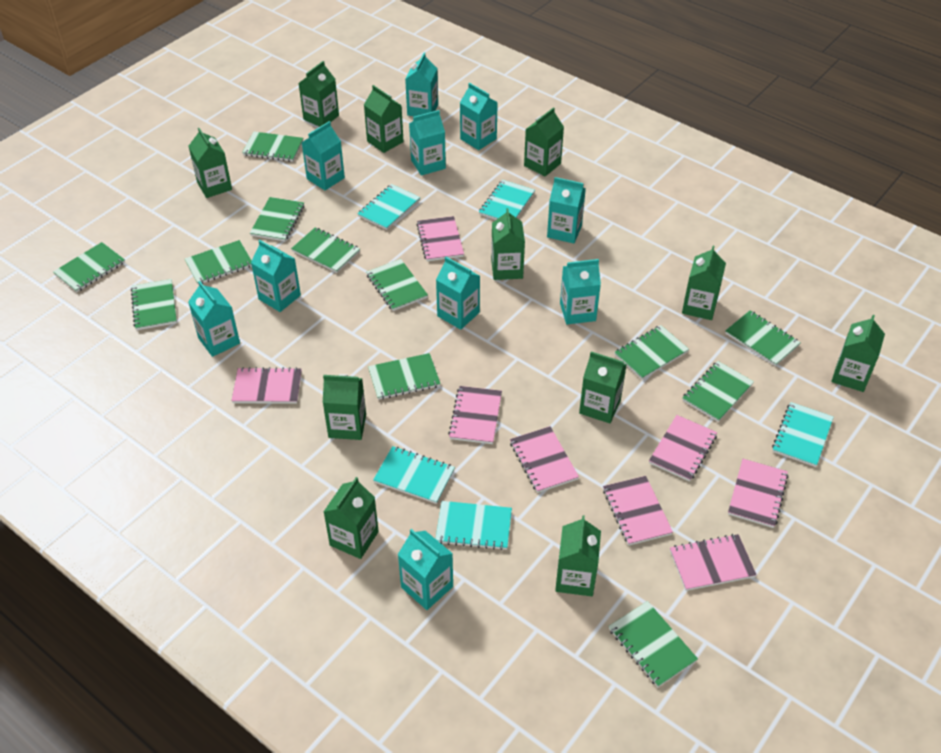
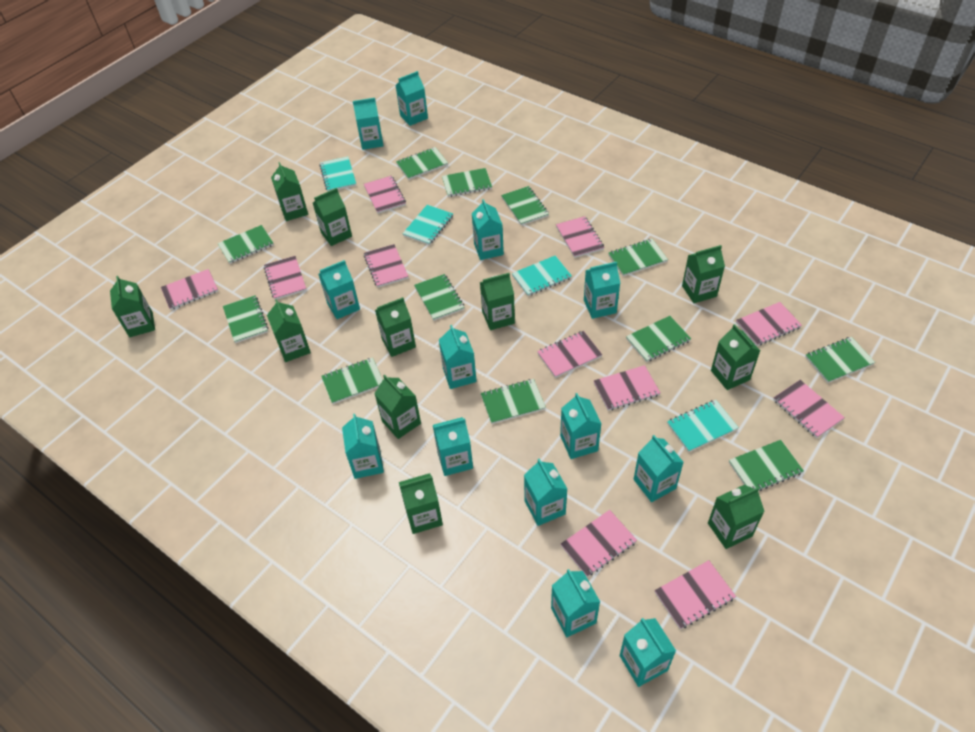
pink notebook: 8 -> 11
turquoise carton: 10 -> 13
turquoise notebook: 5 -> 4

